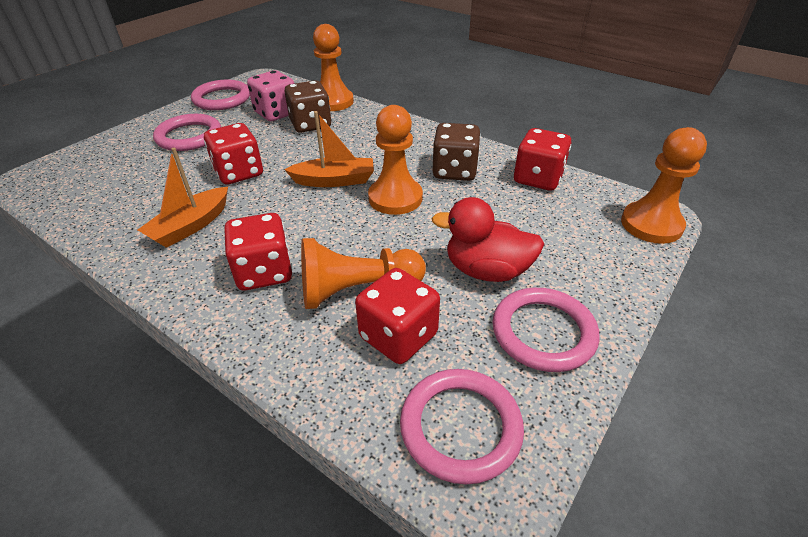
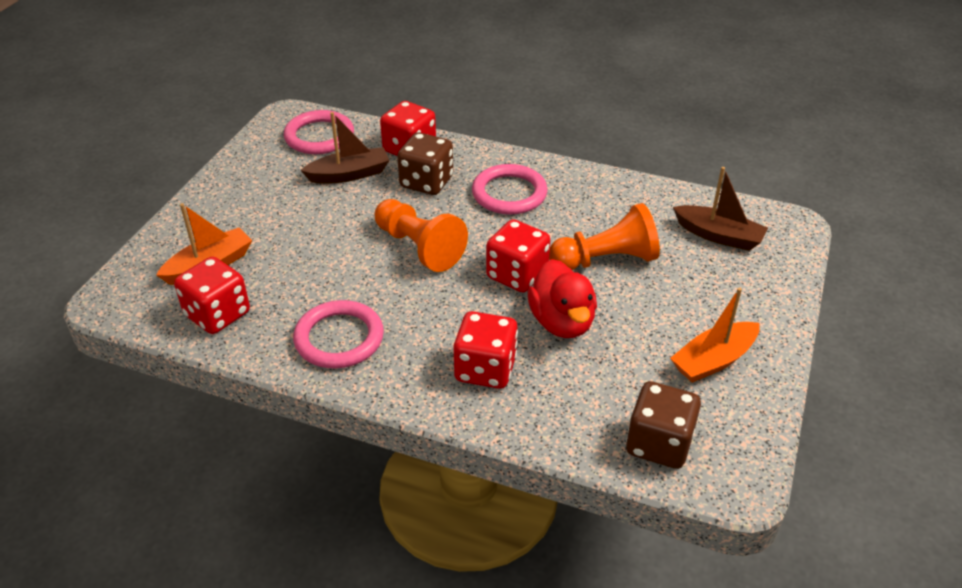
brown boat: 0 -> 2
orange pawn: 4 -> 2
pink dice: 1 -> 0
pink ring: 4 -> 3

